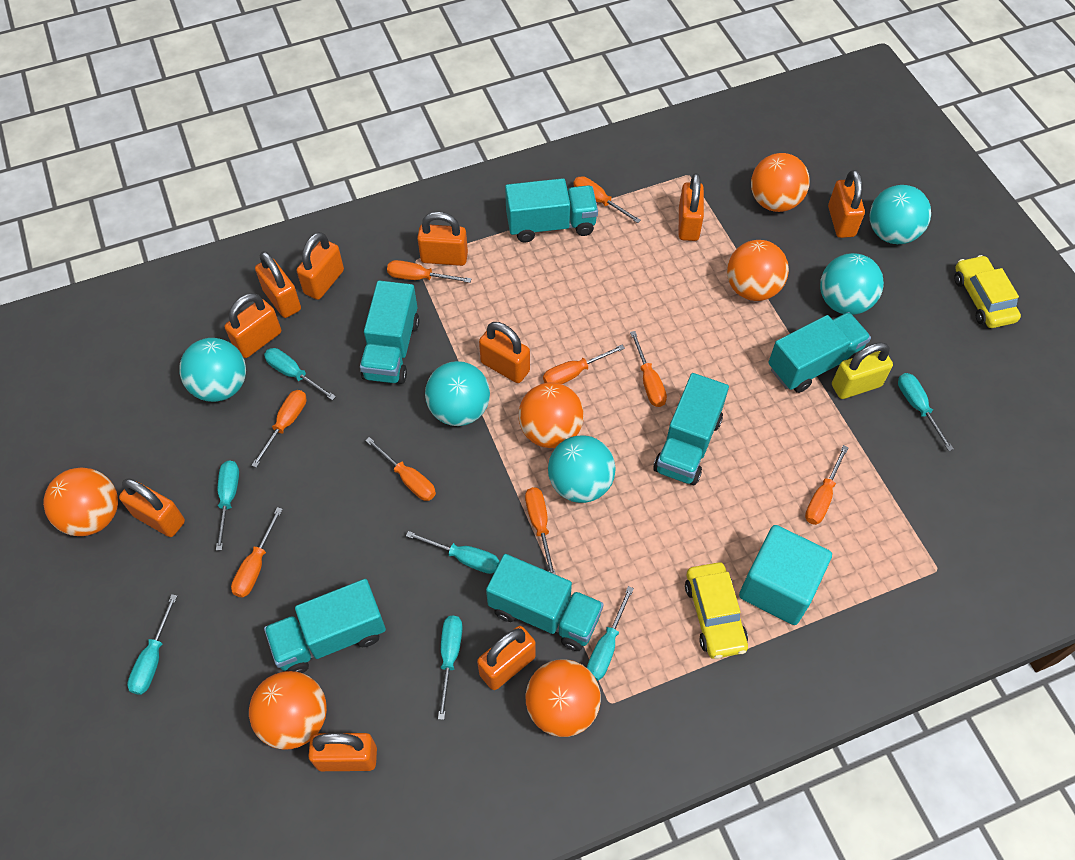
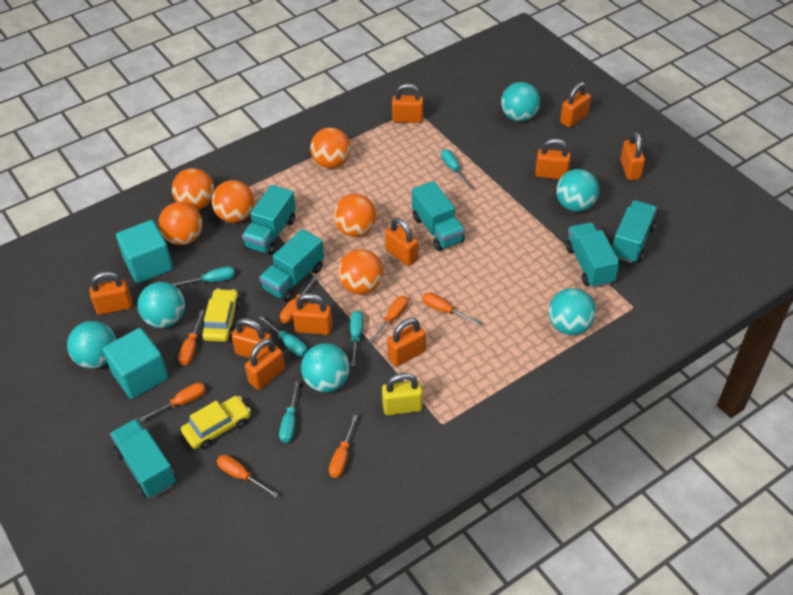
orange screwdriver: 9 -> 7
turquoise ball: 5 -> 6
turquoise cube: 1 -> 2
turquoise screwdriver: 7 -> 5

